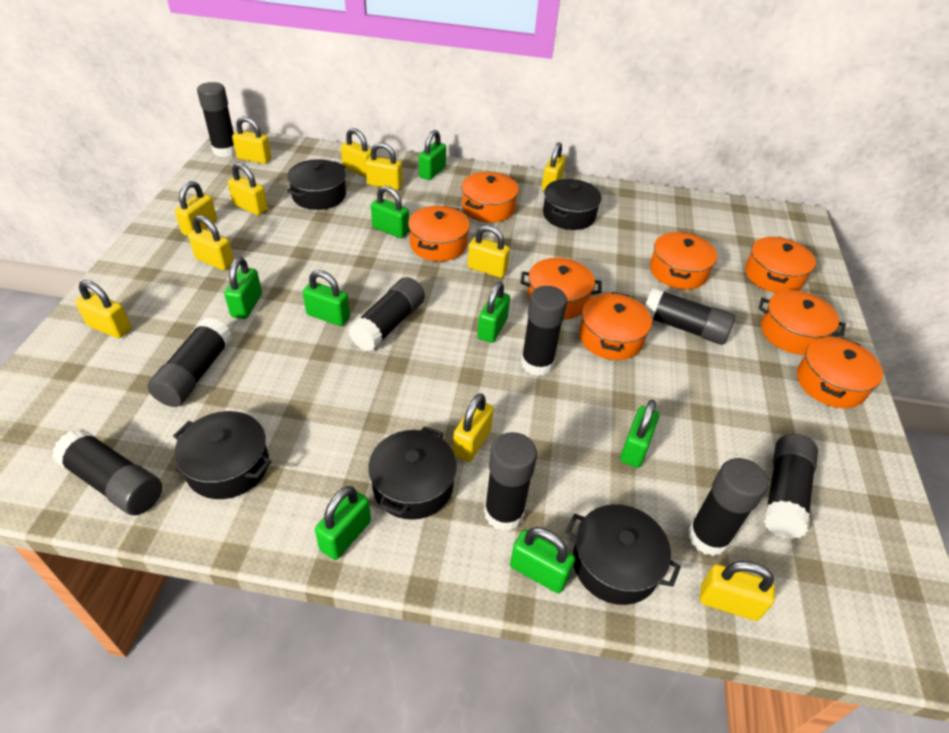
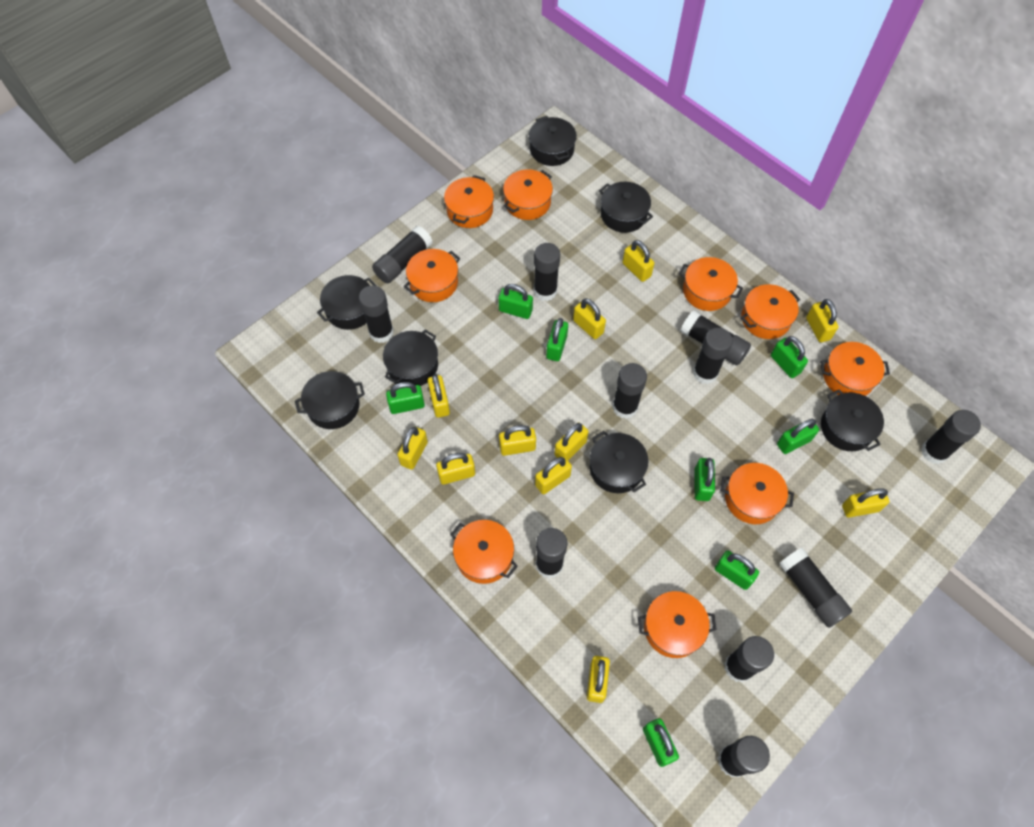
black glue stick: 9 -> 11
black pot: 5 -> 7
orange pot: 8 -> 9

